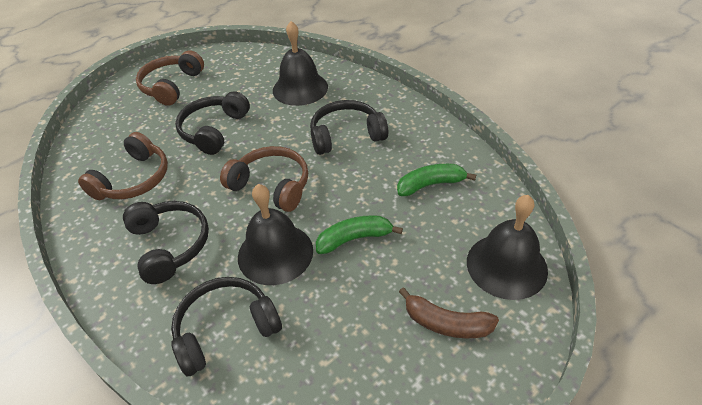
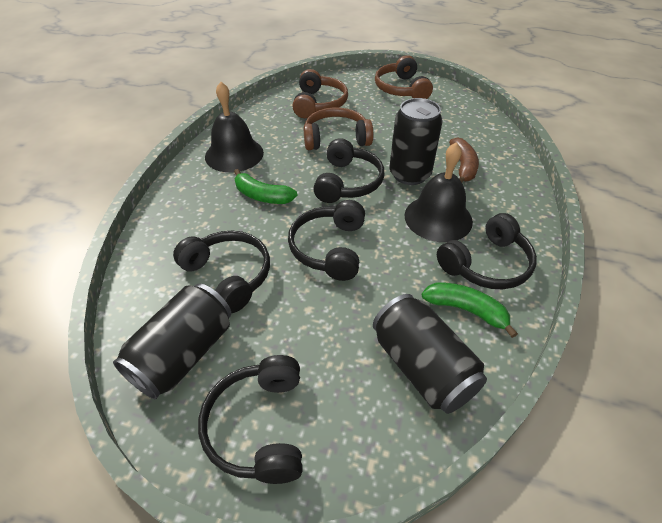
black bell: 3 -> 2
black can: 0 -> 3
black headphones: 4 -> 5

